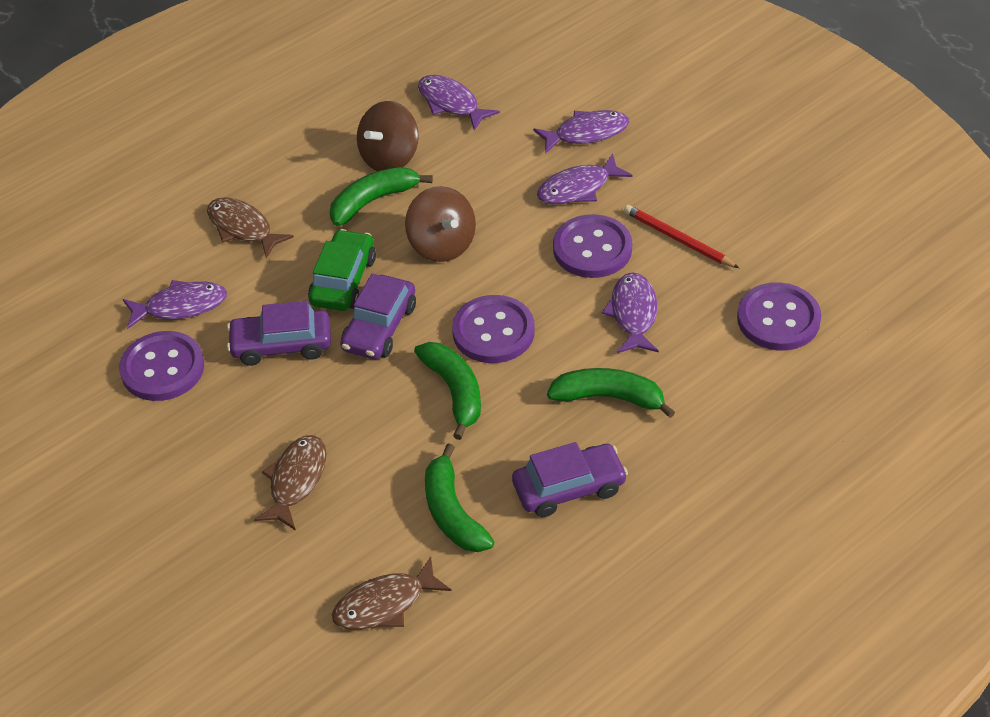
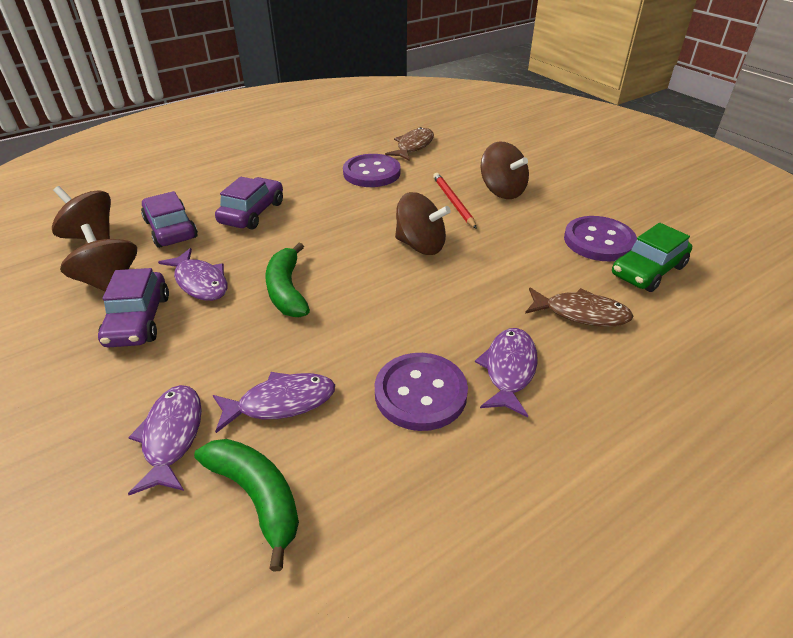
brown fish: 3 -> 2
brown spinning top: 2 -> 4
green banana: 4 -> 2
purple button: 4 -> 3
purple fish: 5 -> 4

